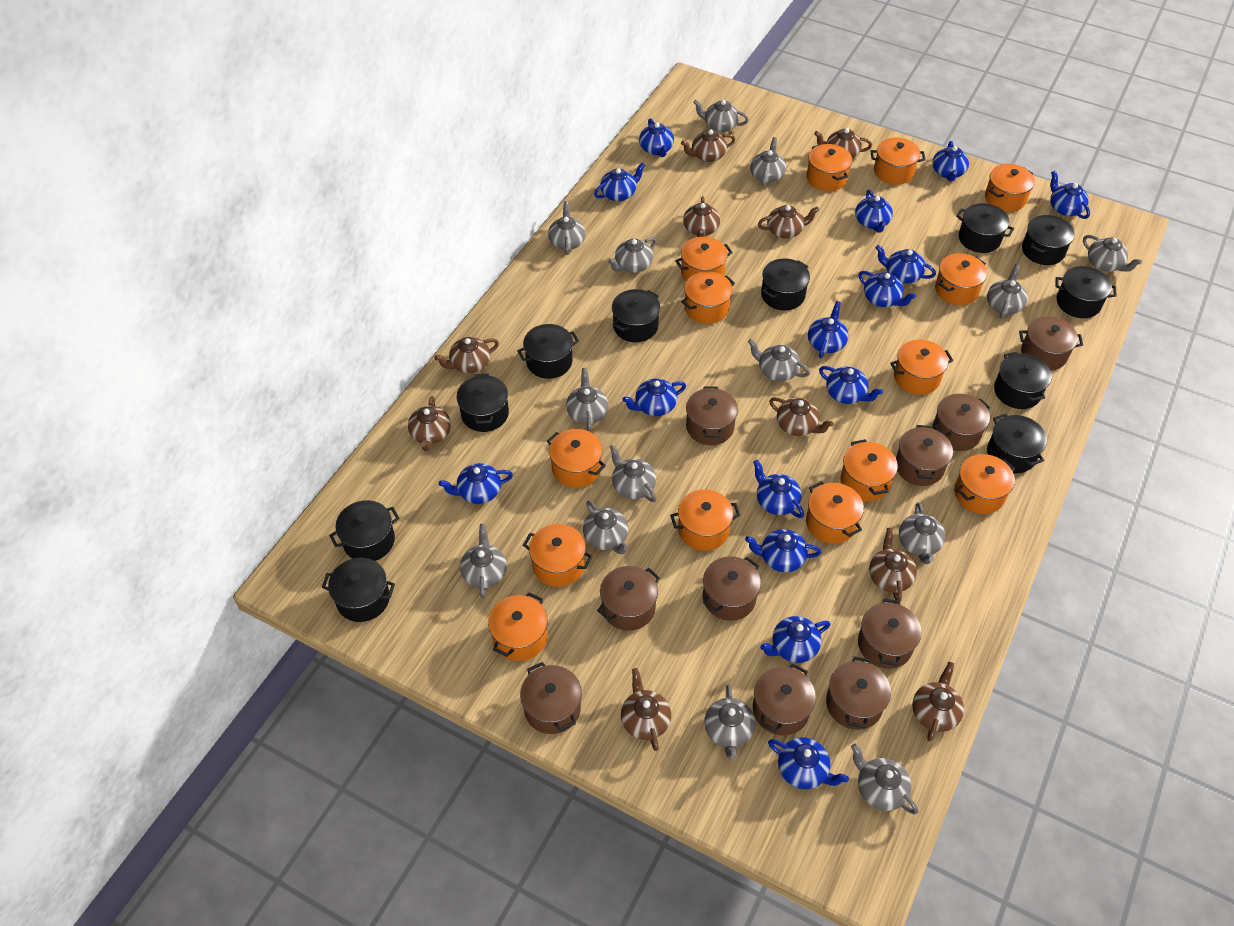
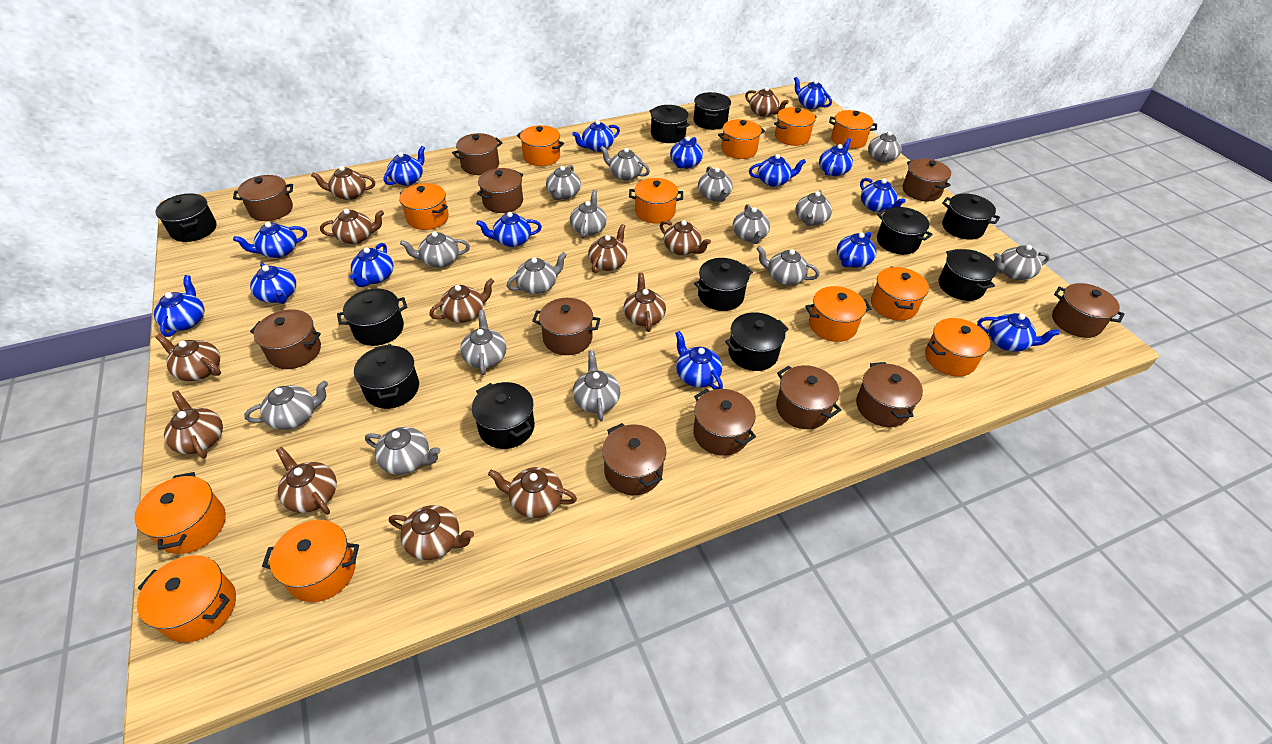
brown pot: 10 -> 11
brown teapot: 10 -> 12
grey teapot: 14 -> 15
orange pot: 14 -> 12

